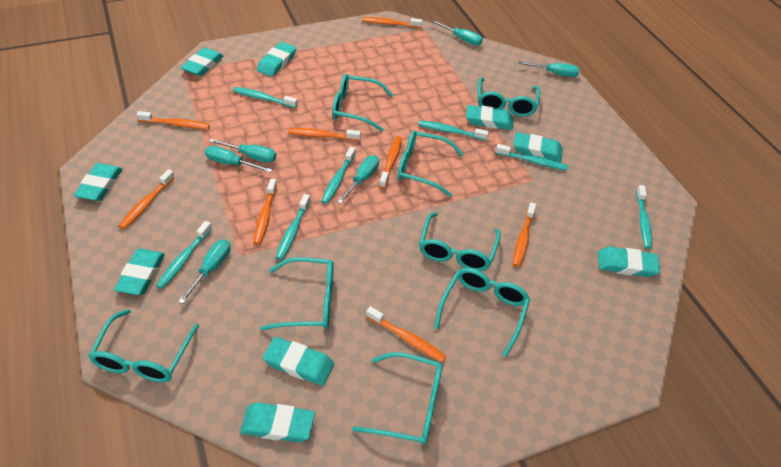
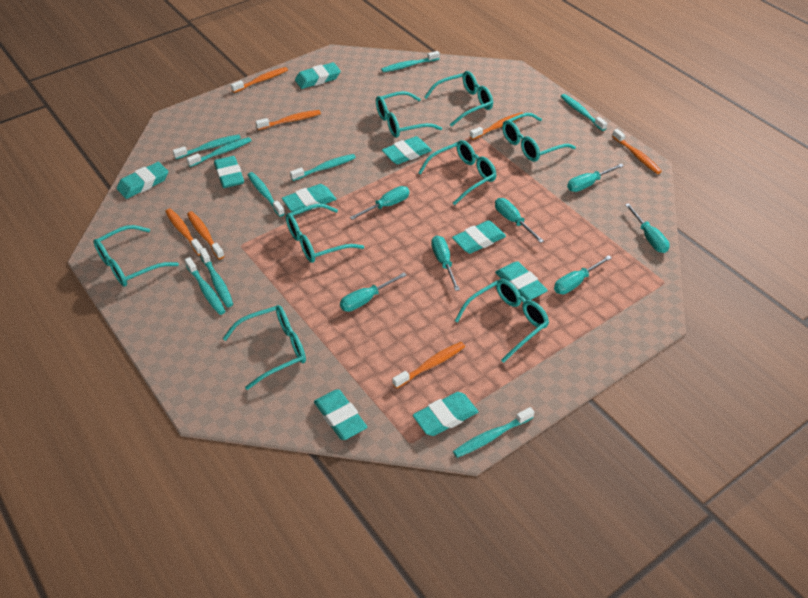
orange toothbrush: 8 -> 7
turquoise screwdriver: 6 -> 7
turquoise toothbrush: 7 -> 9

